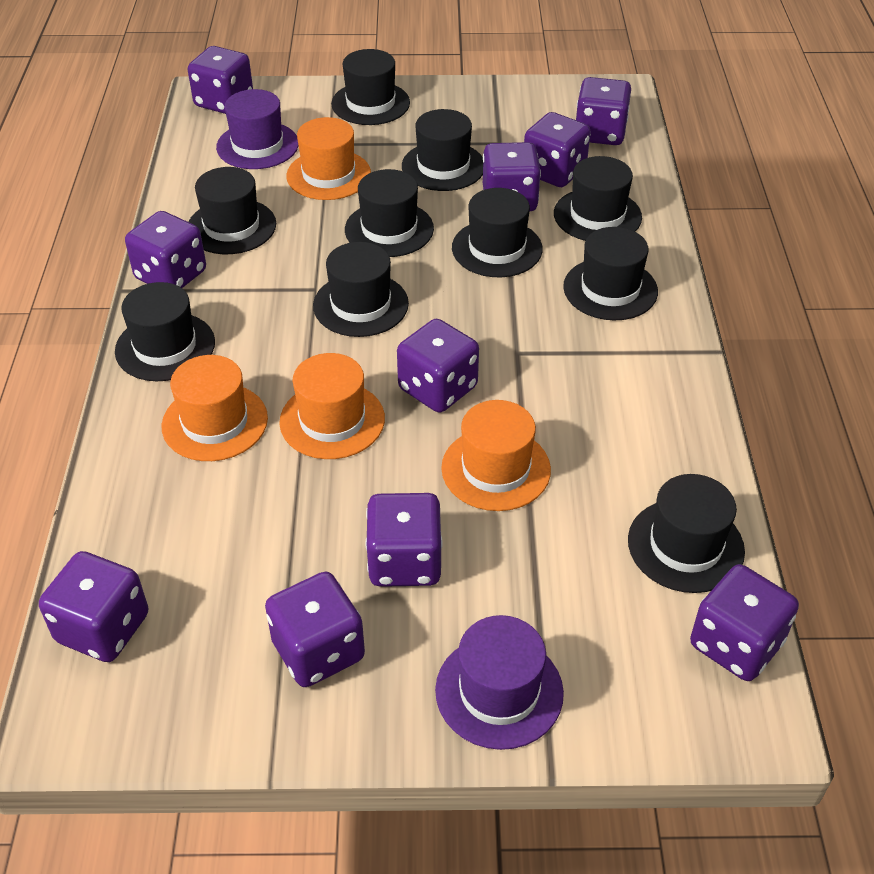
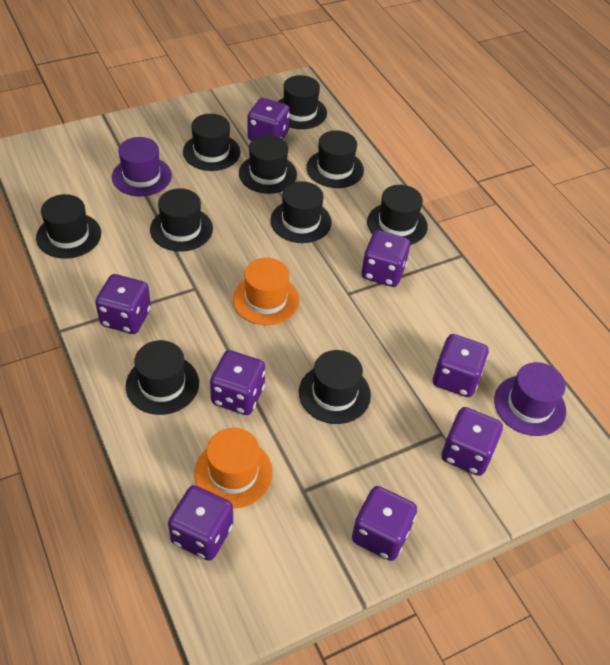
orange hat: 4 -> 2
purple dice: 10 -> 8

